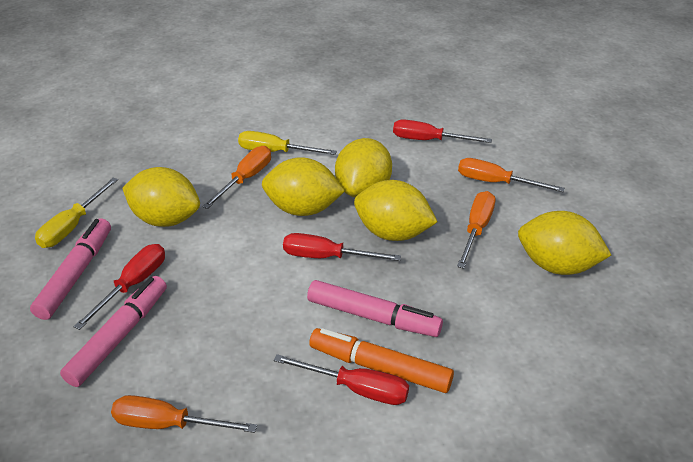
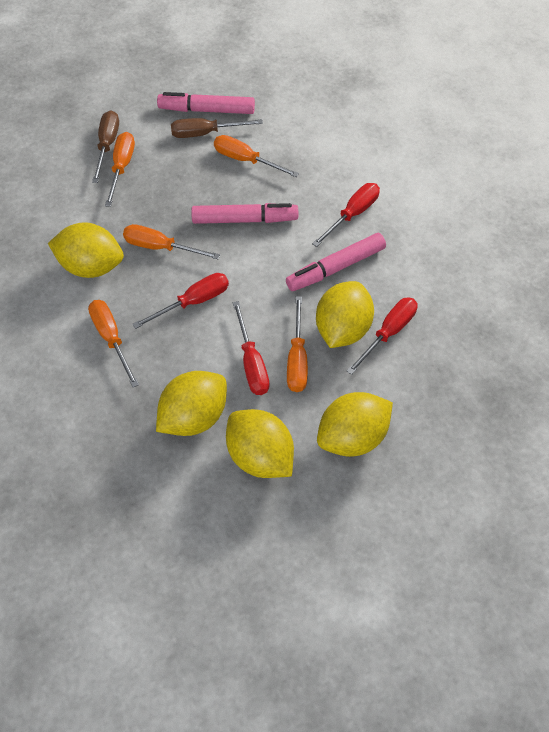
brown screwdriver: 0 -> 2
orange marker: 1 -> 0
orange screwdriver: 4 -> 5
yellow screwdriver: 2 -> 0

